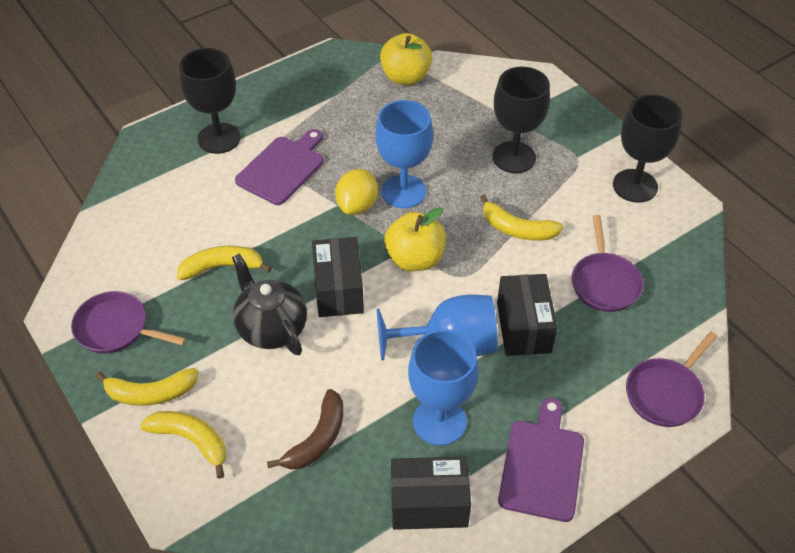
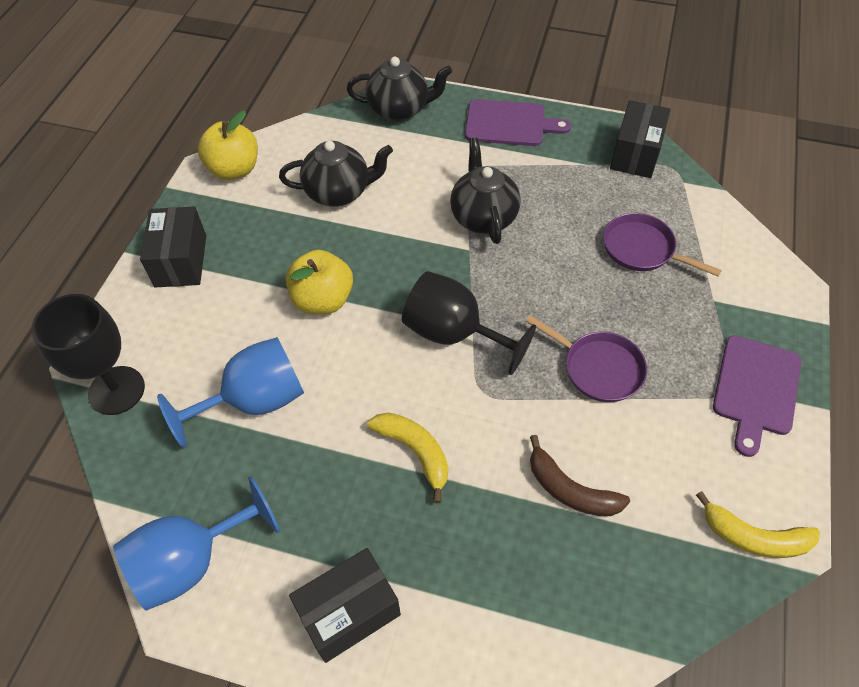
black goblet: 3 -> 2
black teapot: 1 -> 3
blue goblet: 3 -> 2
purple pan: 3 -> 2
yellow banana: 4 -> 2
yellow lemon: 1 -> 0

